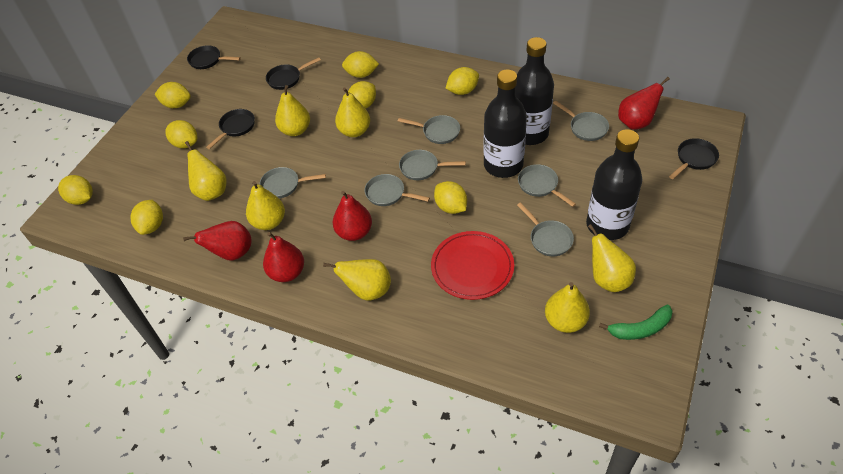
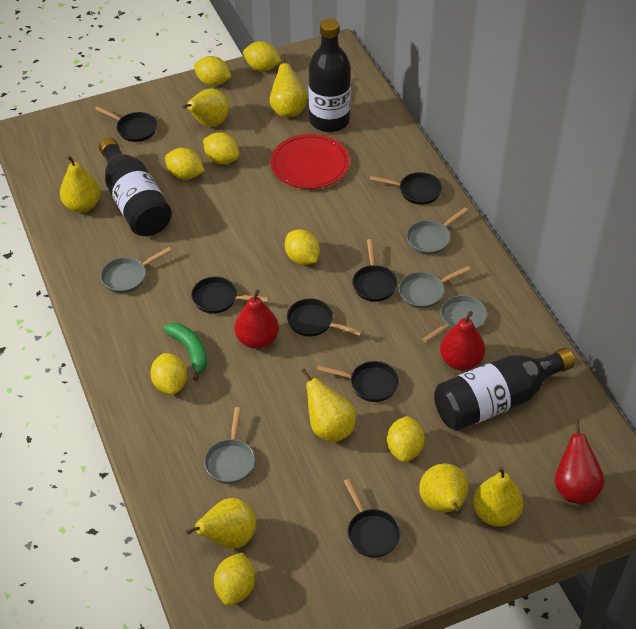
black pan: 4 -> 7
grey pan: 7 -> 5
red pear: 4 -> 3

